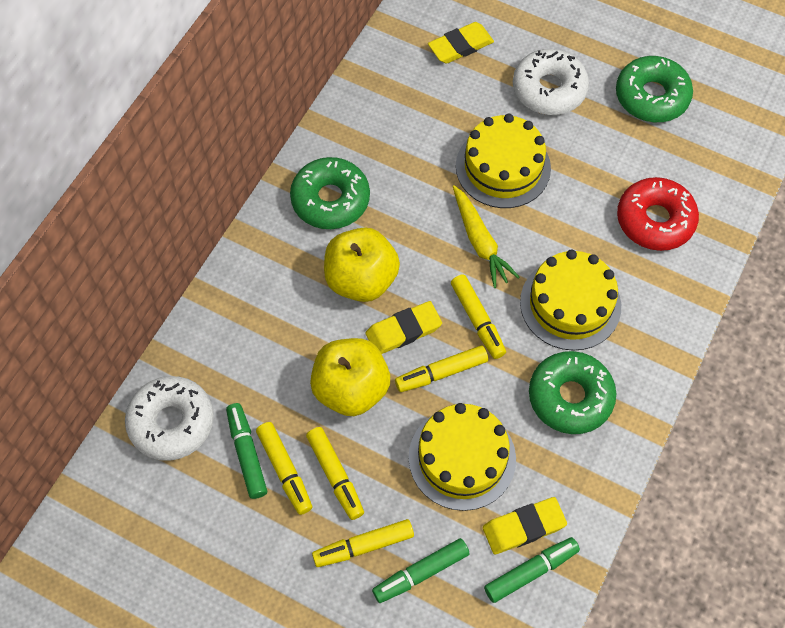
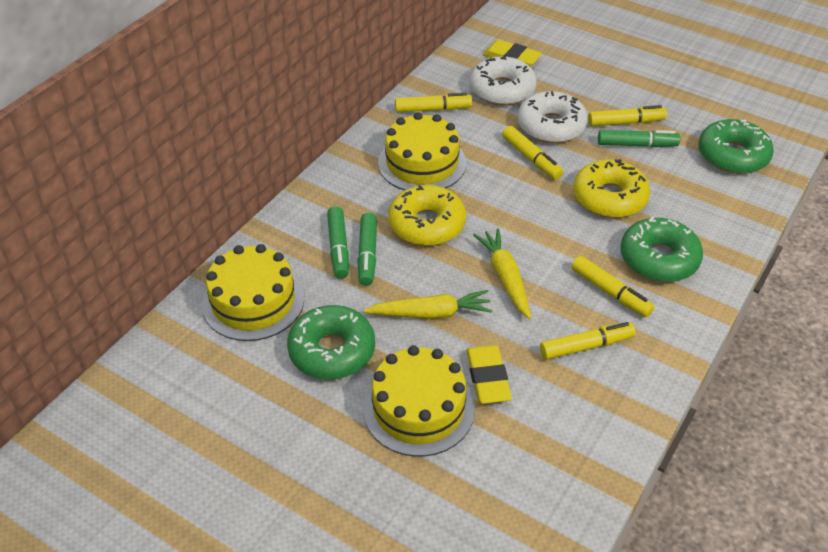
red donut: 1 -> 0
yellow apple: 2 -> 0
yellow carrot: 1 -> 2
yellow donut: 0 -> 2
yellow eraser: 3 -> 2

